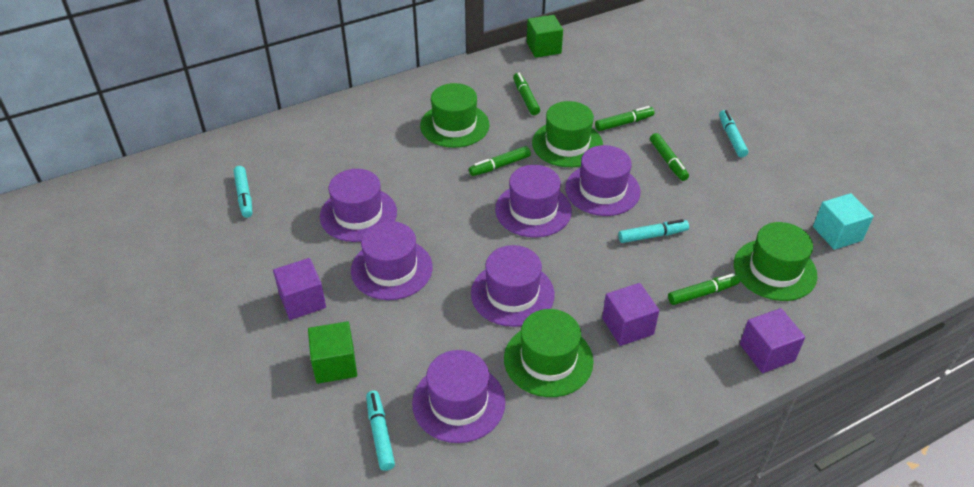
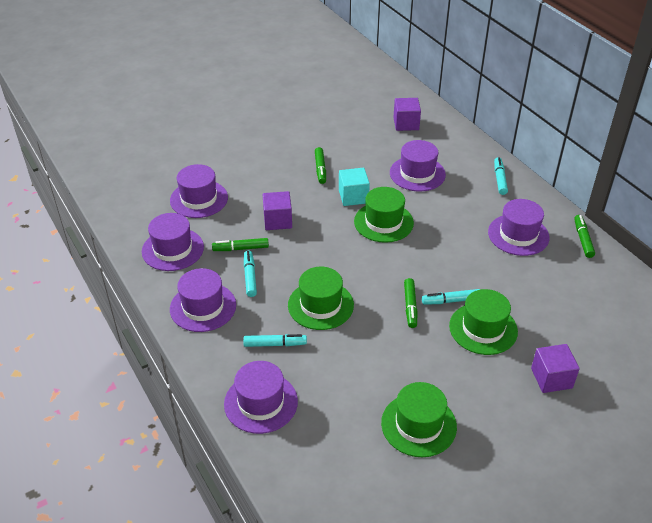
green cube: 2 -> 0
green marker: 5 -> 4

